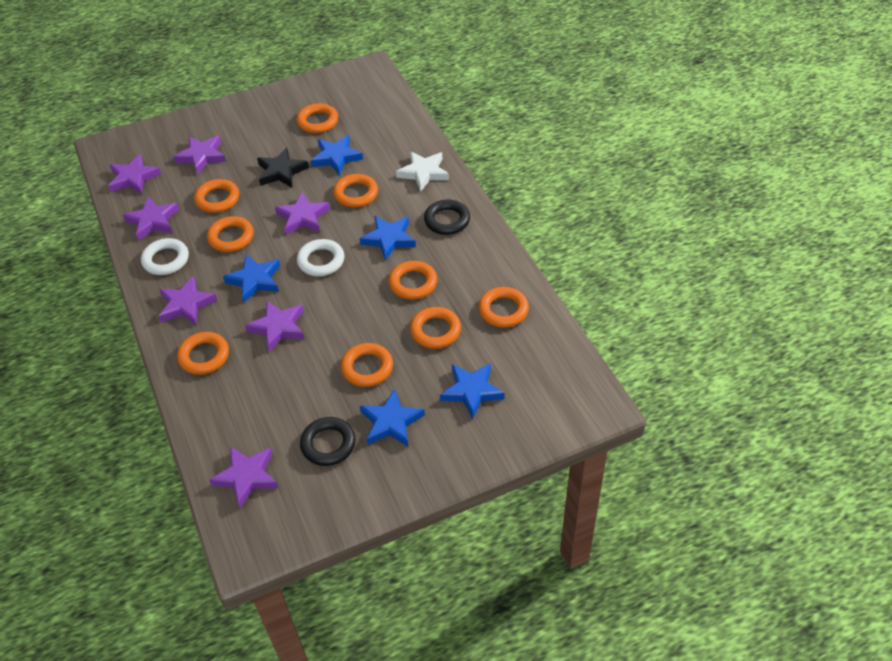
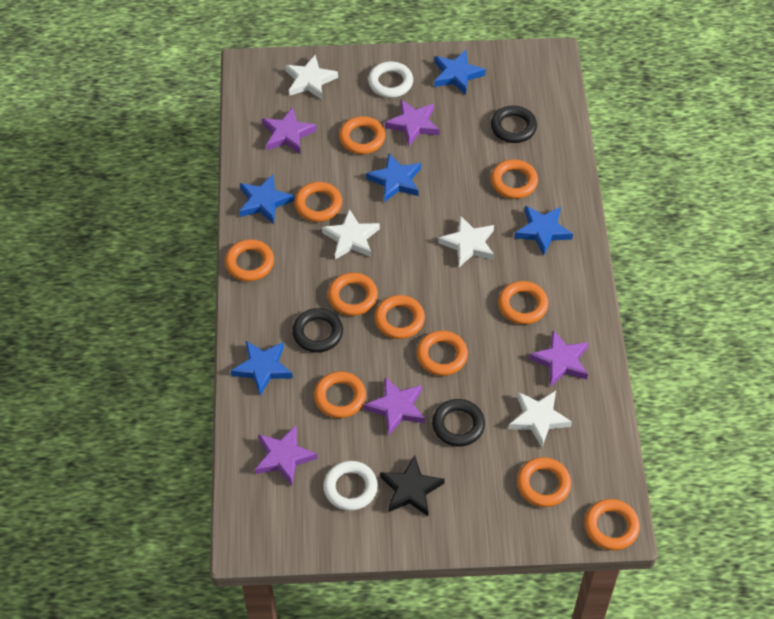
black ring: 2 -> 3
orange ring: 9 -> 11
purple star: 7 -> 5
white star: 1 -> 4

